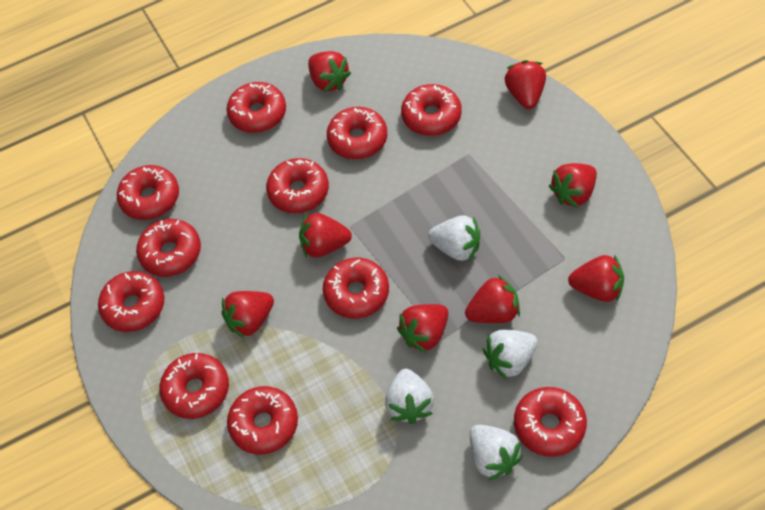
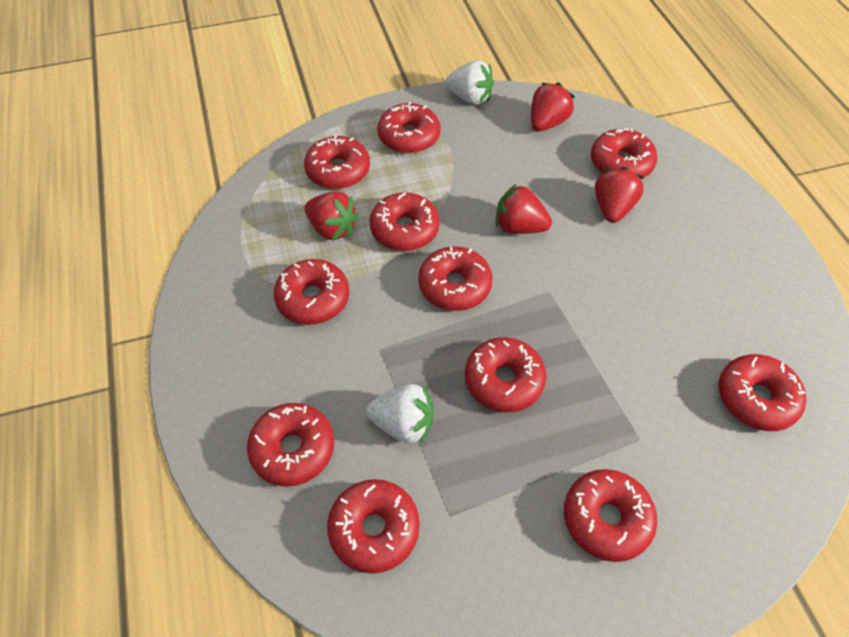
red strawberry: 8 -> 4
white strawberry: 4 -> 2

